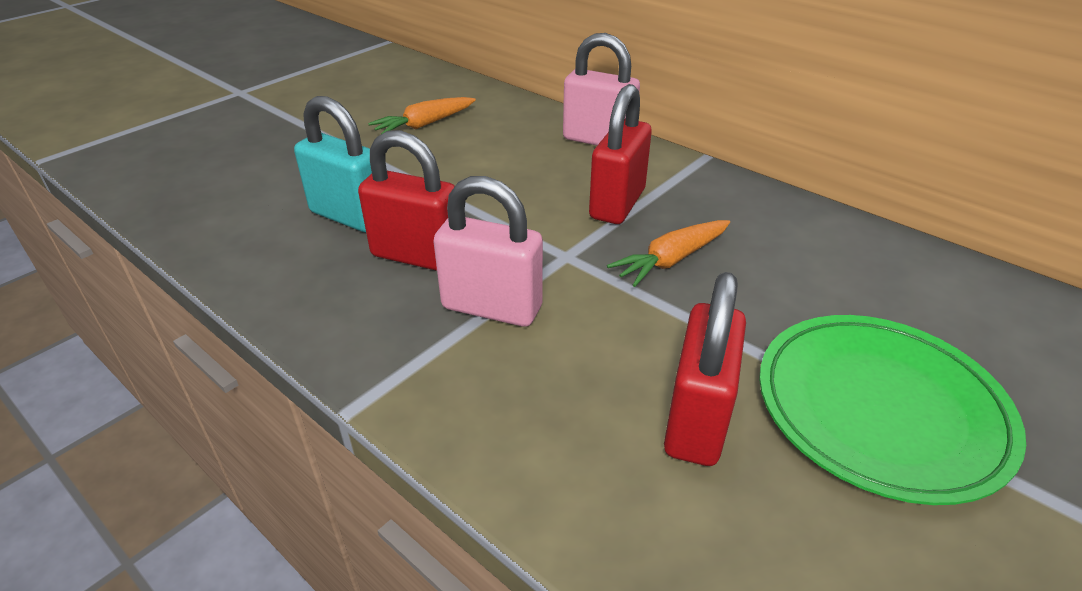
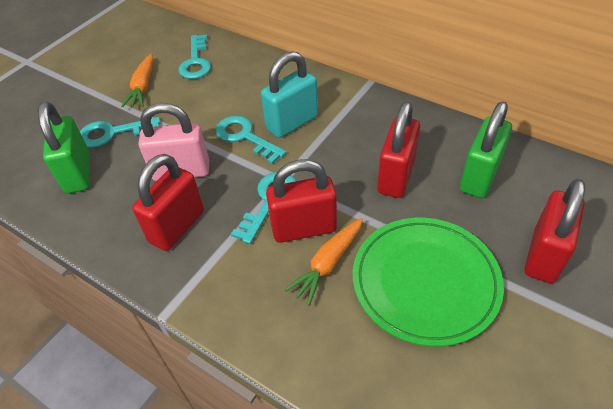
green padlock: 0 -> 2
pink padlock: 2 -> 1
red padlock: 3 -> 4
turquoise key: 0 -> 4

